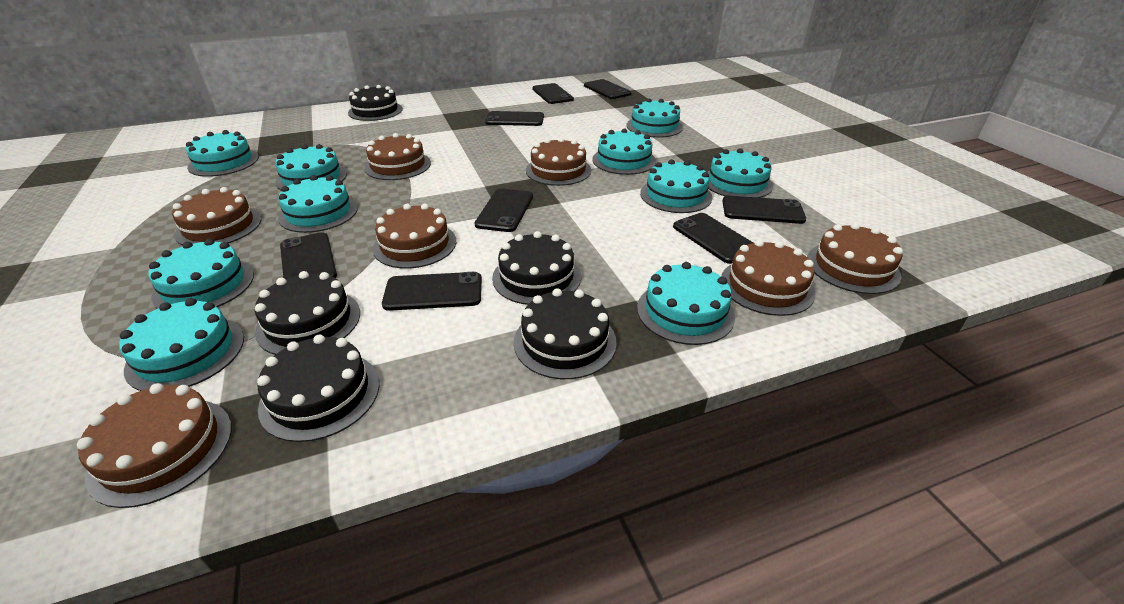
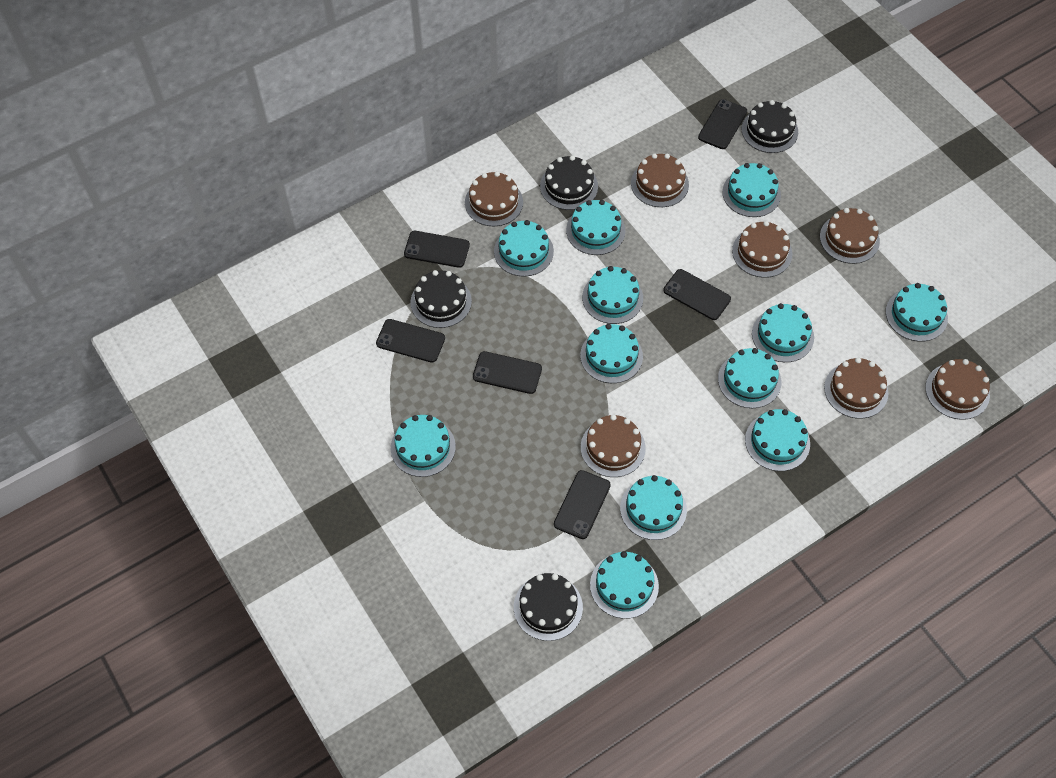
black cake: 5 -> 4
black phone: 8 -> 6
turquoise cake: 10 -> 12

